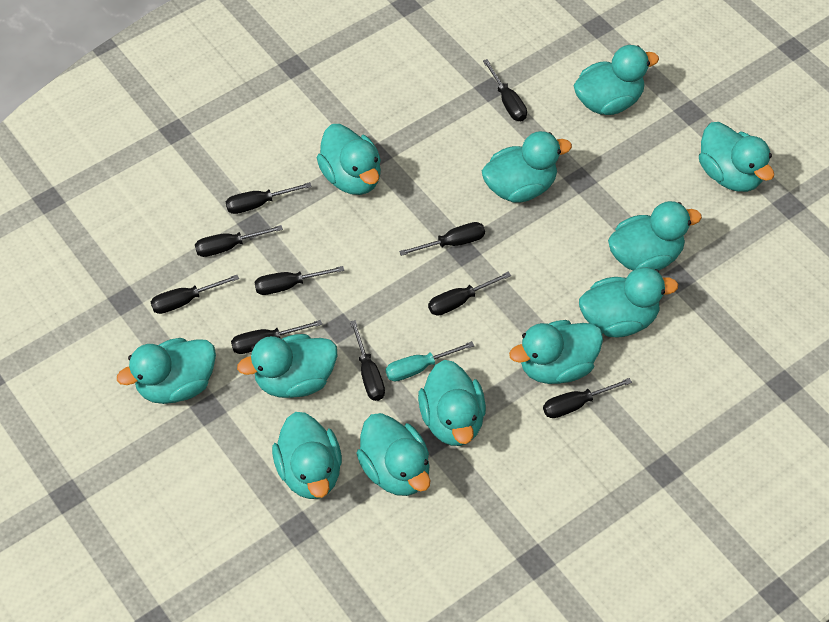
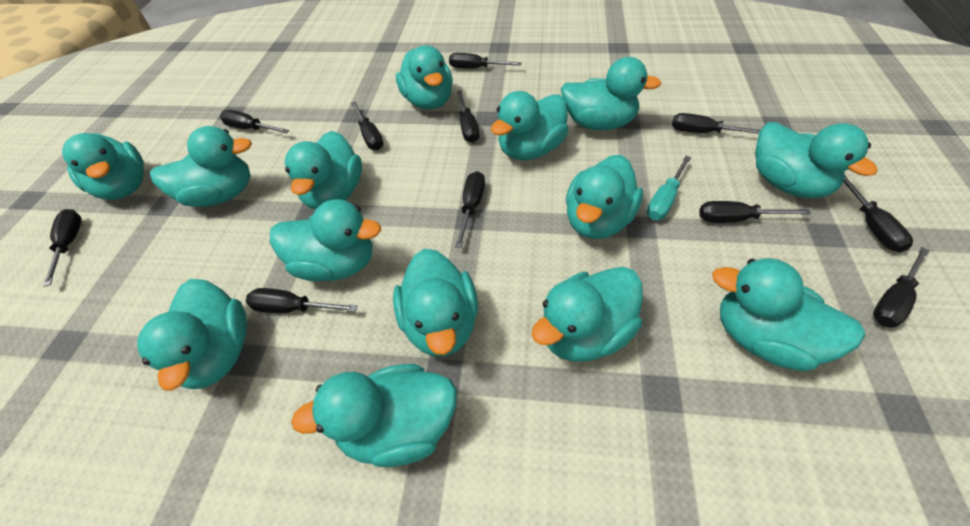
black screwdriver: 10 -> 11
turquoise duck: 12 -> 14

